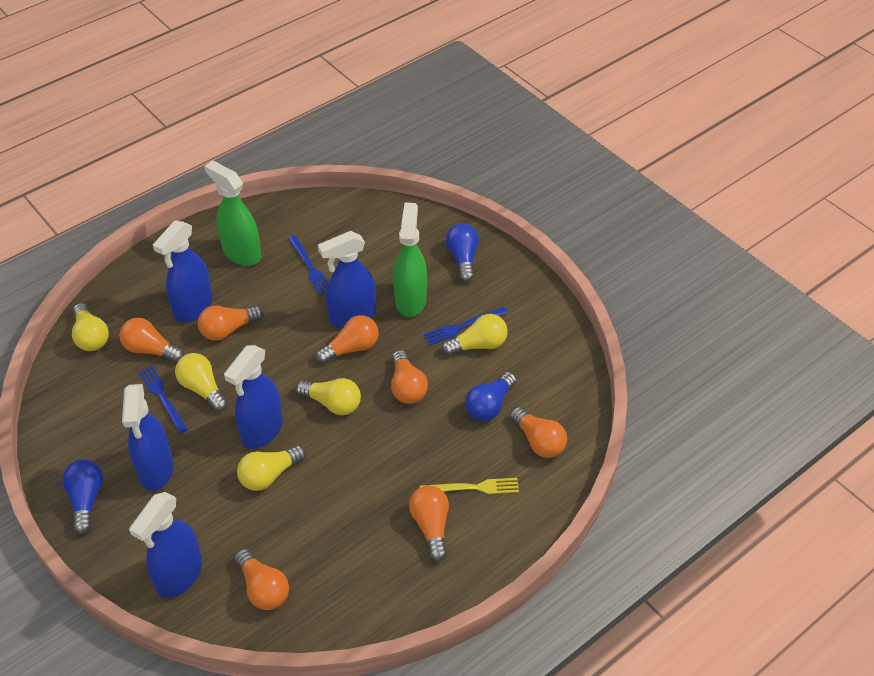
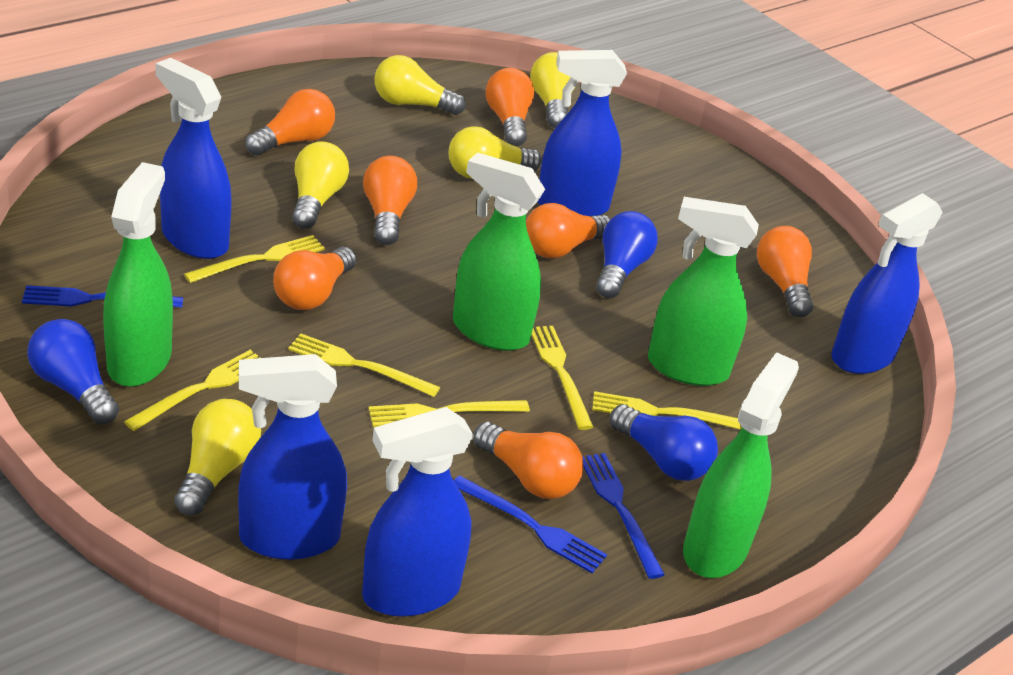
green spray bottle: 2 -> 4
yellow fork: 1 -> 6

